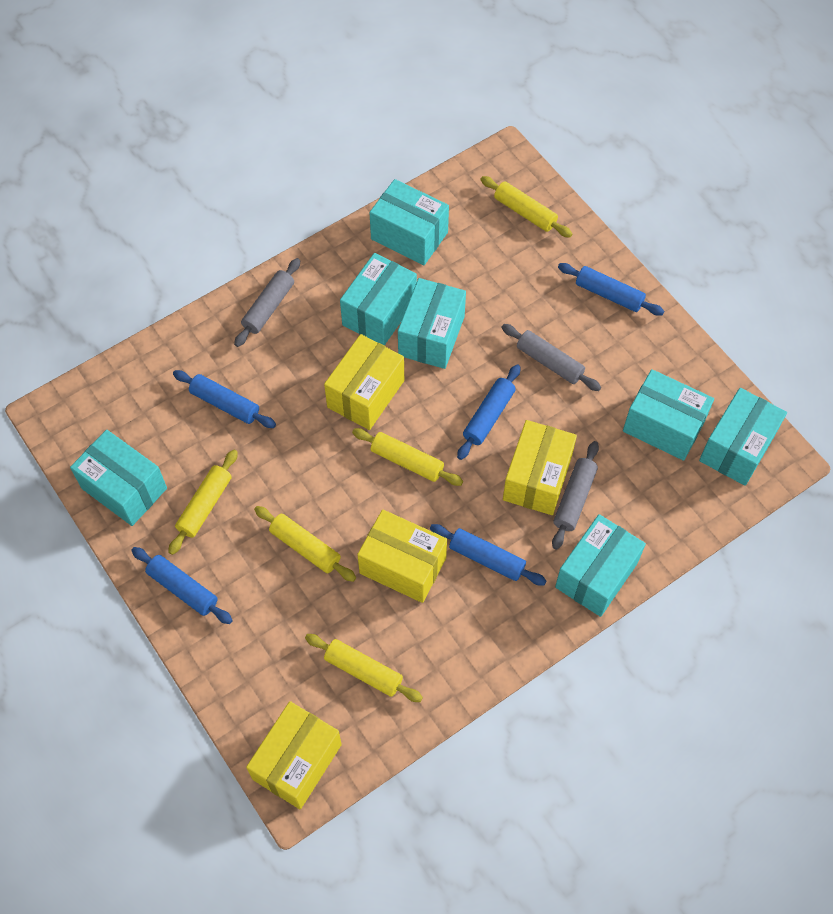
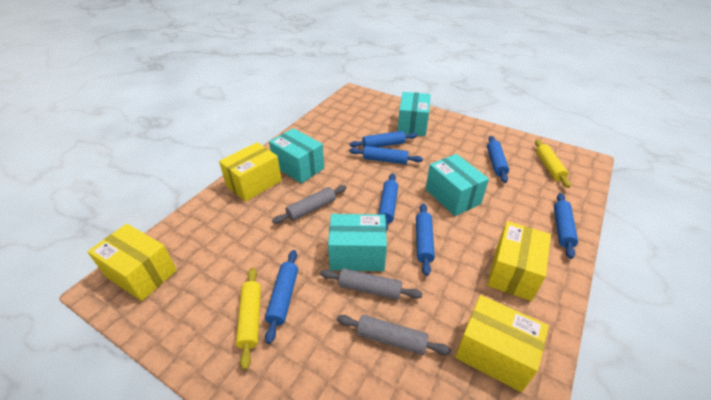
blue rolling pin: 5 -> 7
turquoise box: 7 -> 4
yellow rolling pin: 5 -> 2

